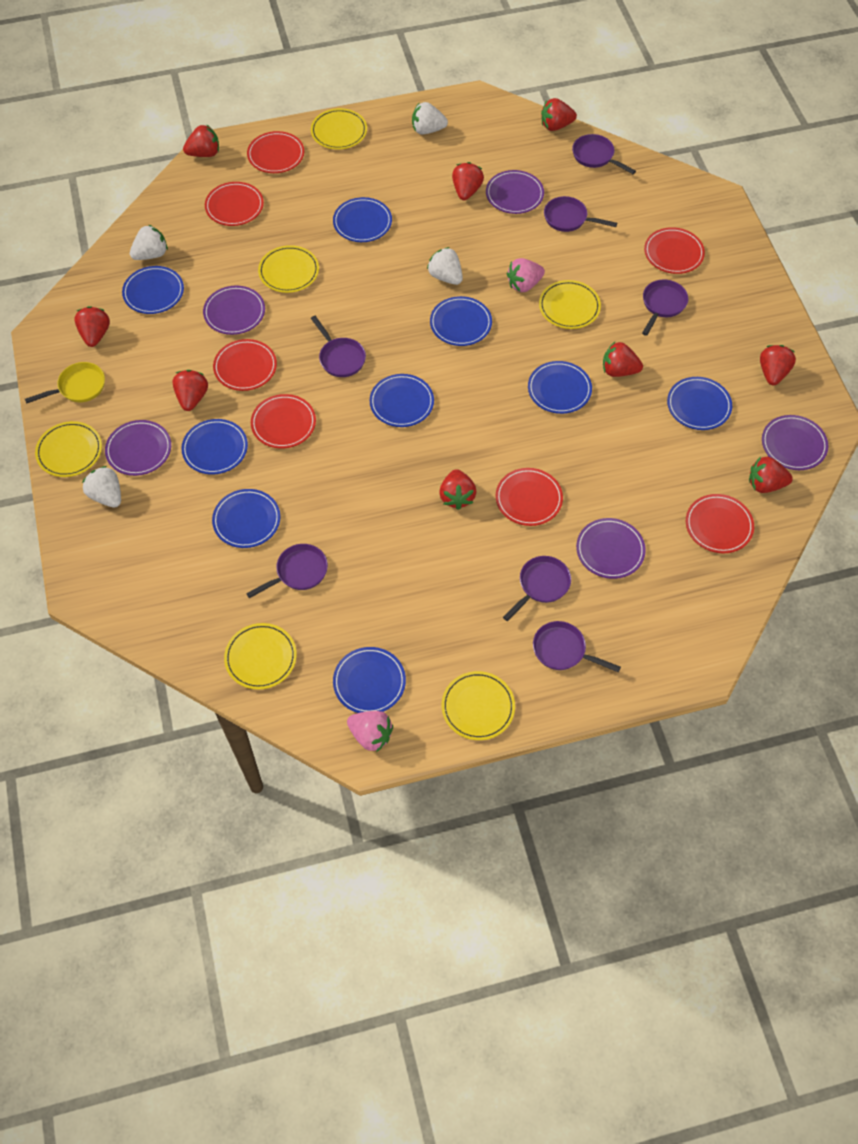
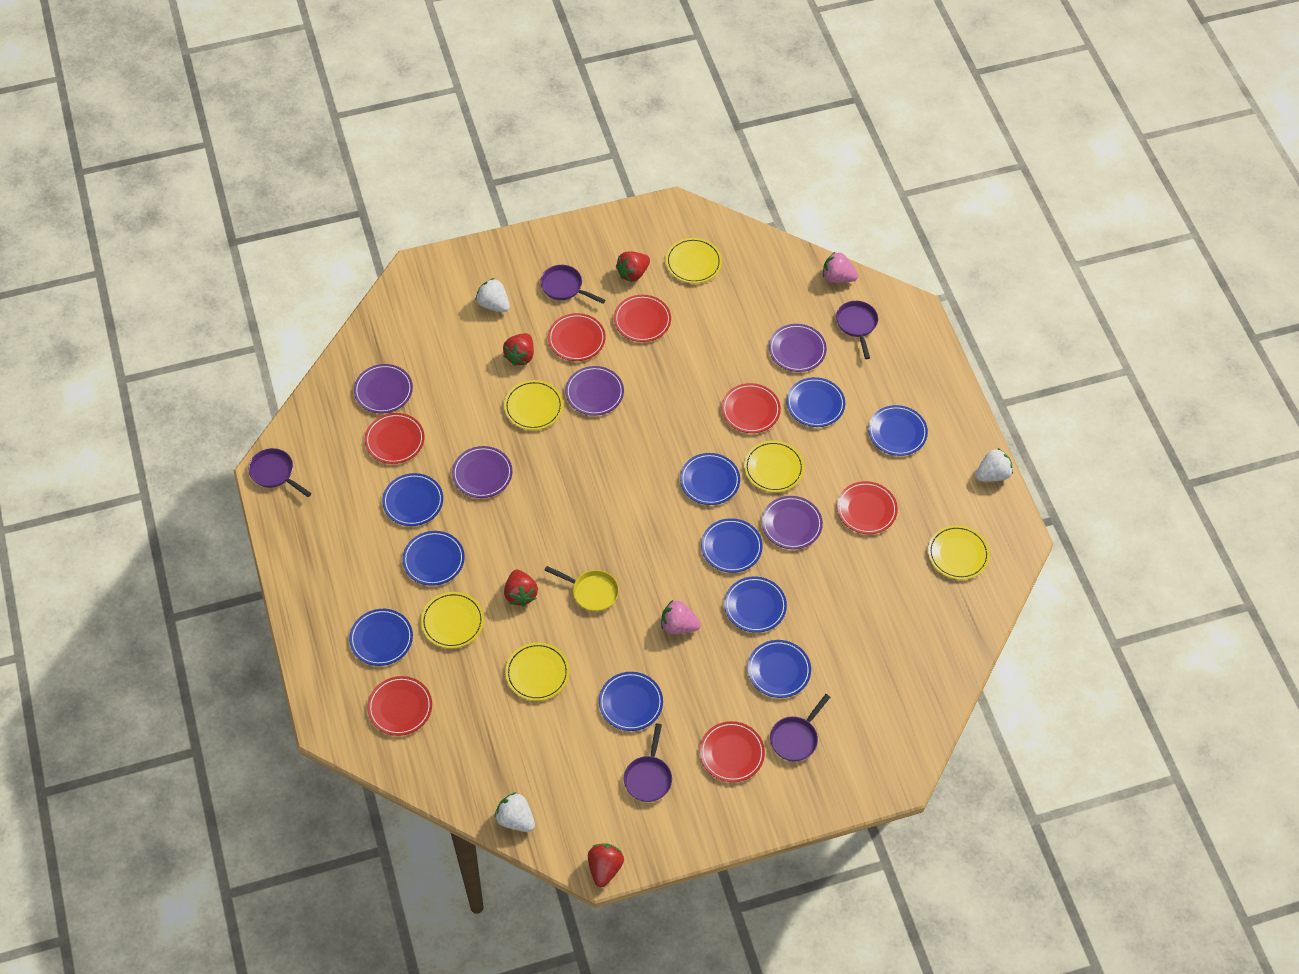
blue plate: 9 -> 10
purple pan: 7 -> 5
red strawberry: 9 -> 4
white strawberry: 4 -> 3

